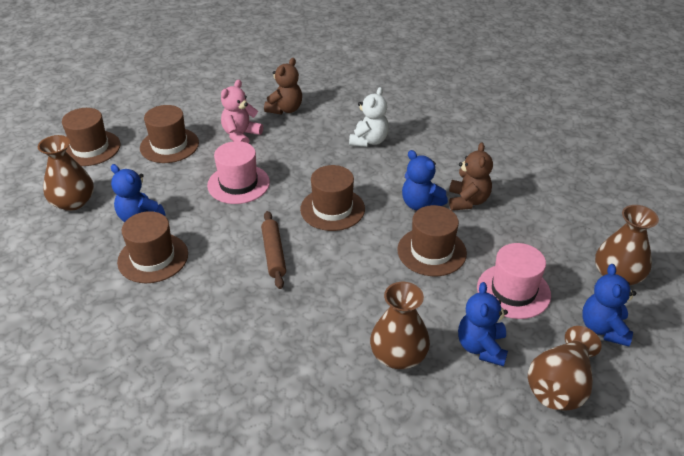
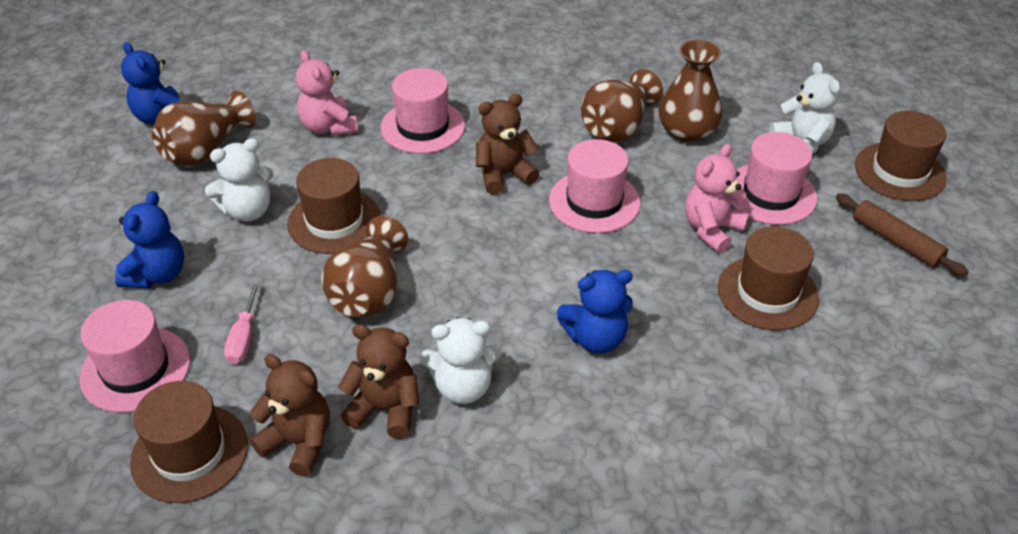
blue teddy bear: 4 -> 3
brown hat: 5 -> 4
brown teddy bear: 2 -> 3
pink hat: 2 -> 4
pink screwdriver: 0 -> 1
pink teddy bear: 1 -> 2
white teddy bear: 1 -> 3

